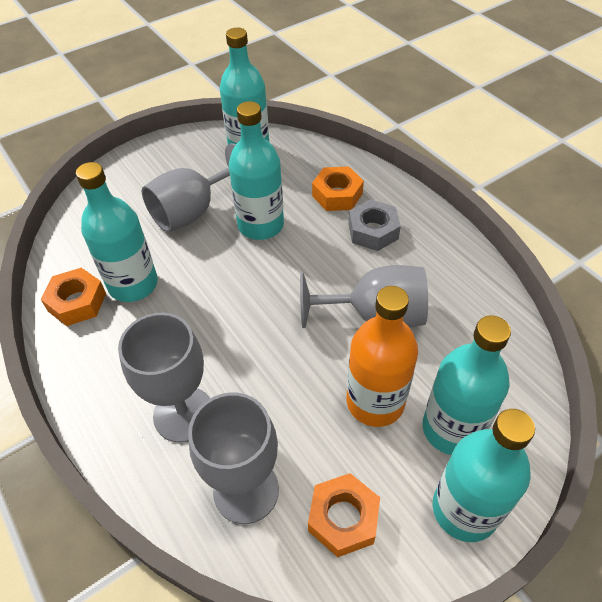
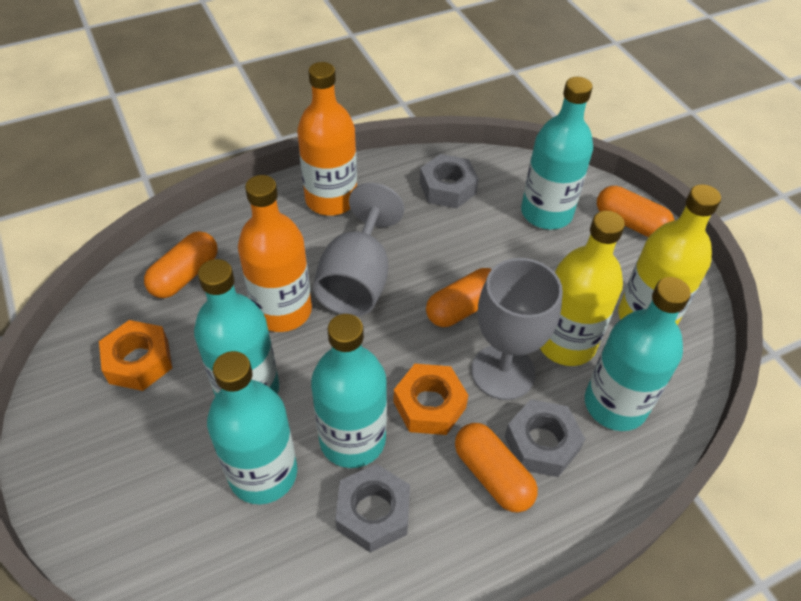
grey goblet: 4 -> 2
grey nut: 1 -> 3
orange bottle: 1 -> 2
orange capsule: 0 -> 4
orange nut: 3 -> 2
yellow bottle: 0 -> 2

